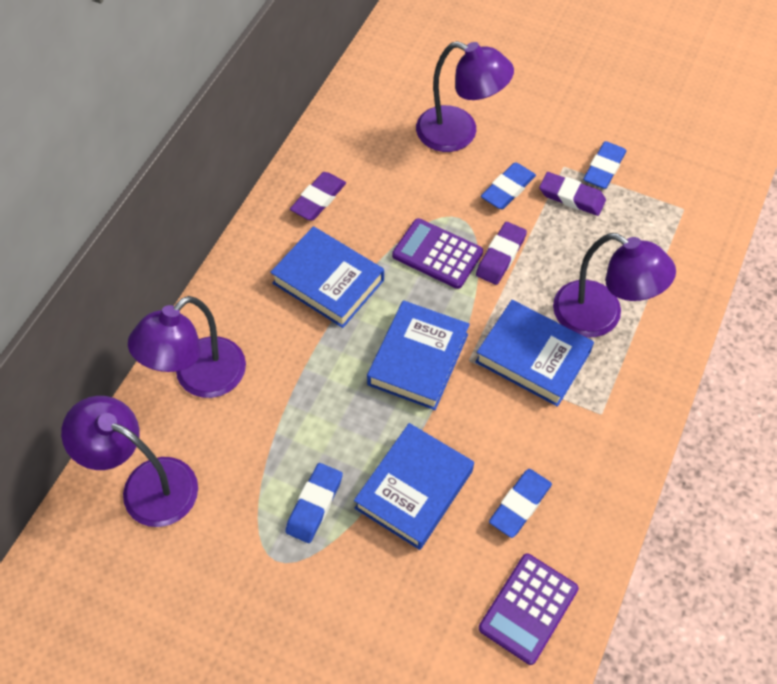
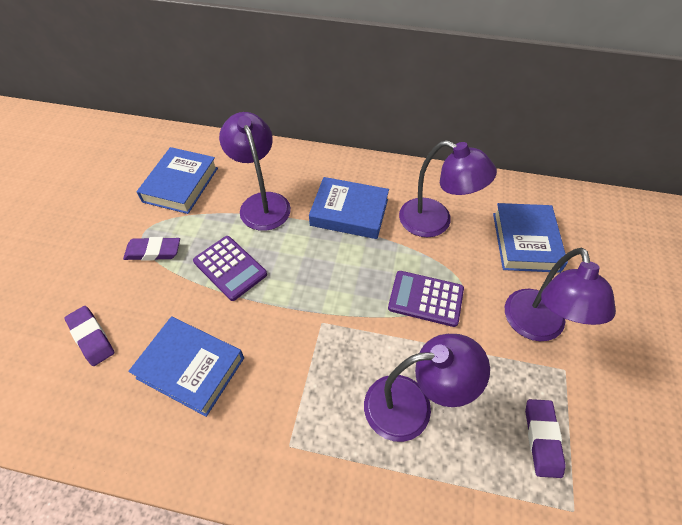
blue eraser: 4 -> 0

